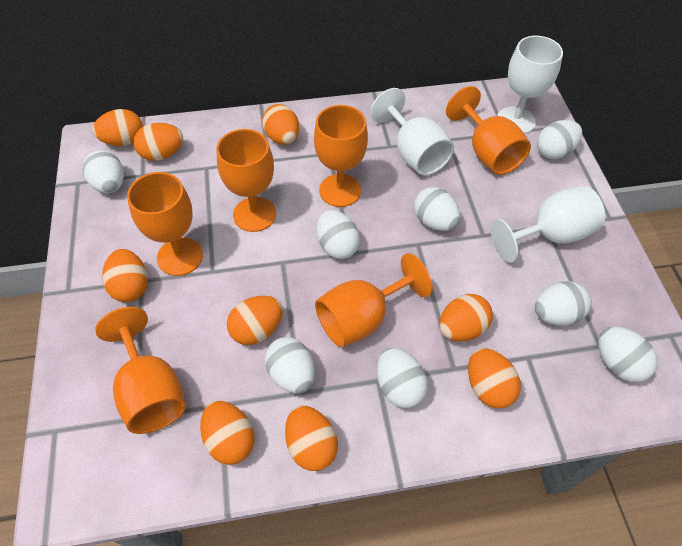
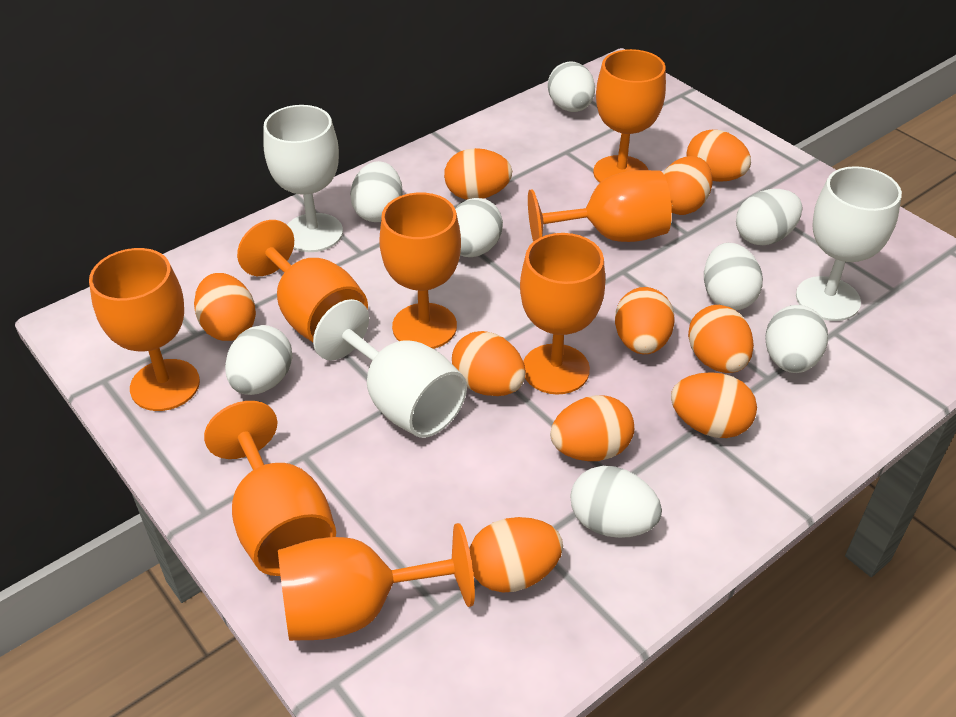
orange egg: 9 -> 10
orange goblet: 6 -> 8

